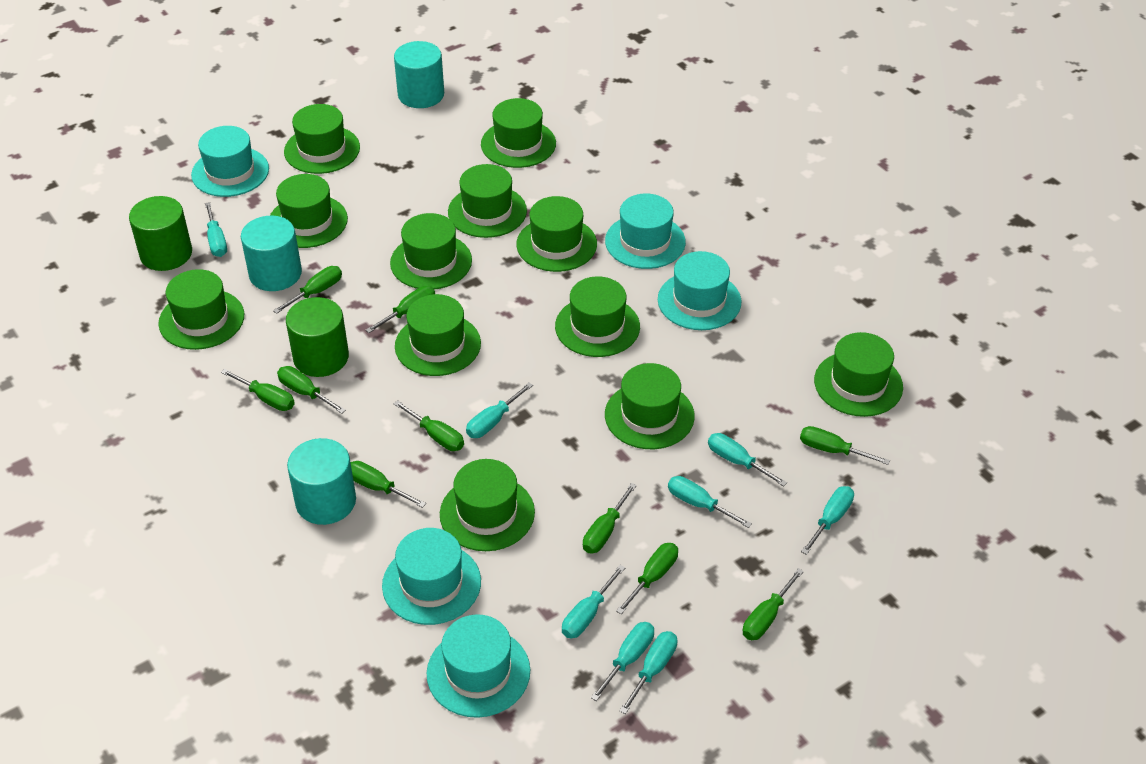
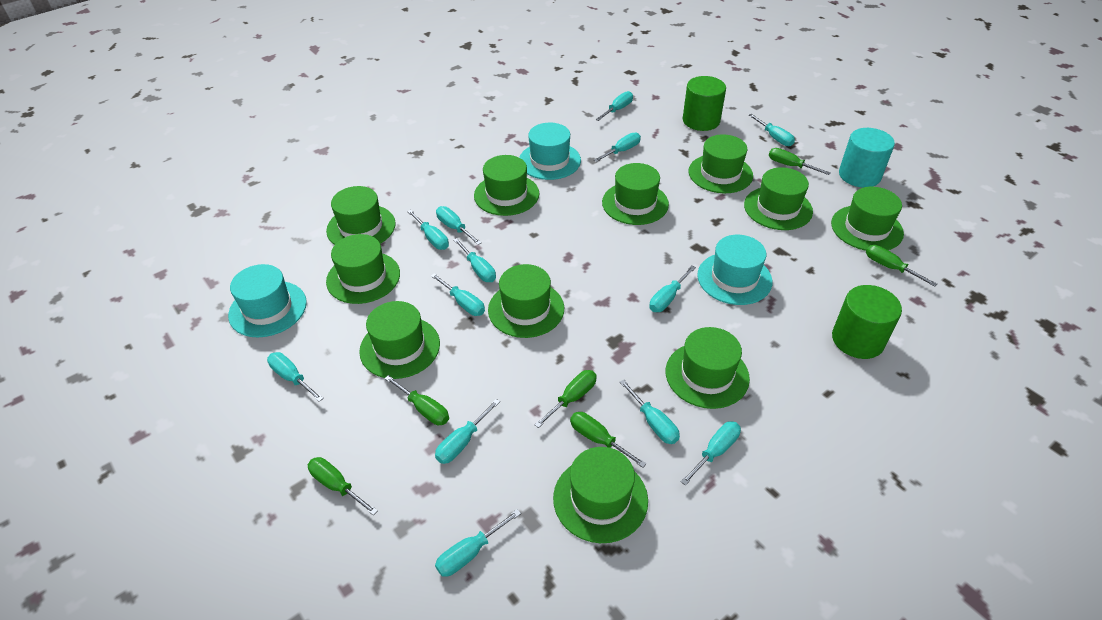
green hat: 12 -> 11
green screwdriver: 10 -> 6
turquoise cylinder: 3 -> 1
turquoise hat: 5 -> 3
turquoise screwdriver: 8 -> 13

